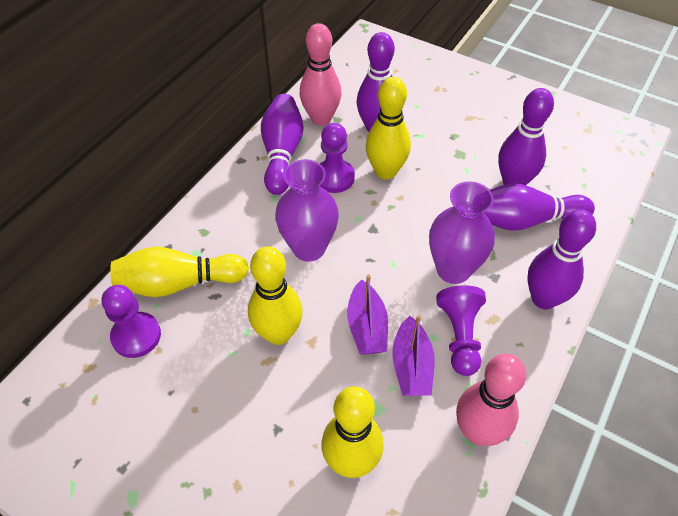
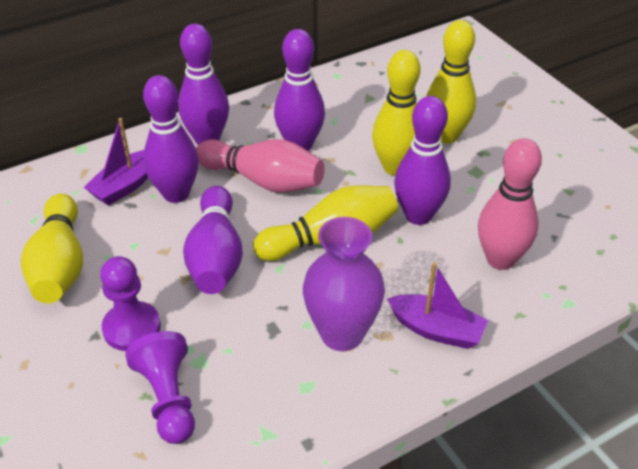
purple pawn: 3 -> 2
purple vase: 2 -> 1

